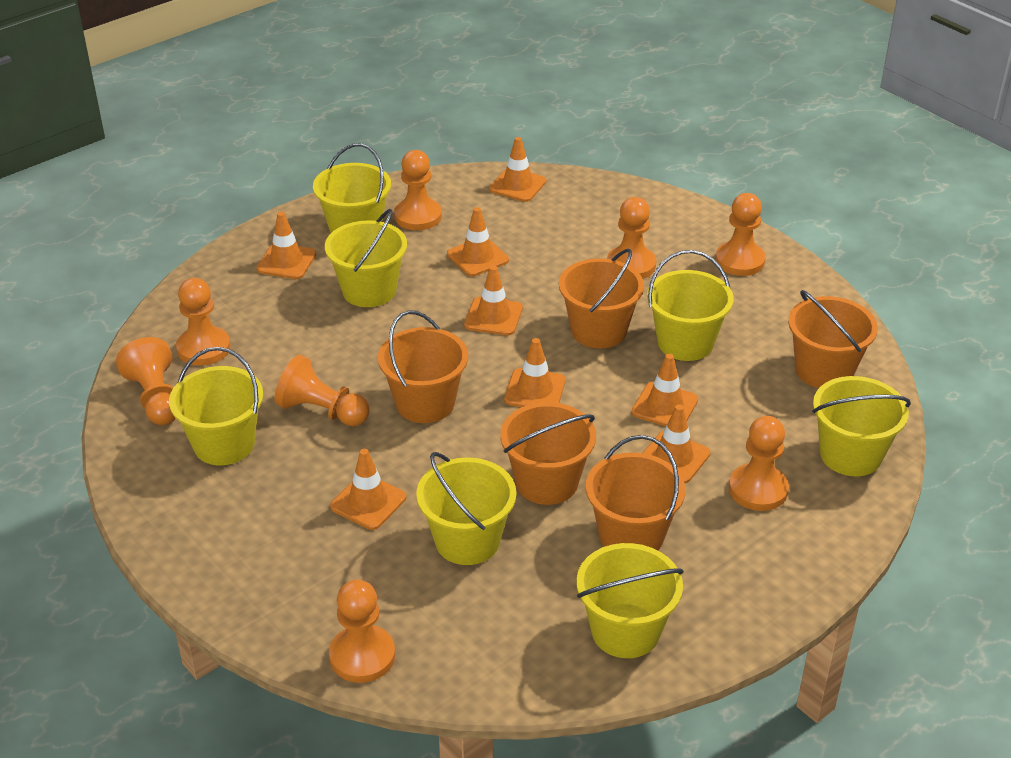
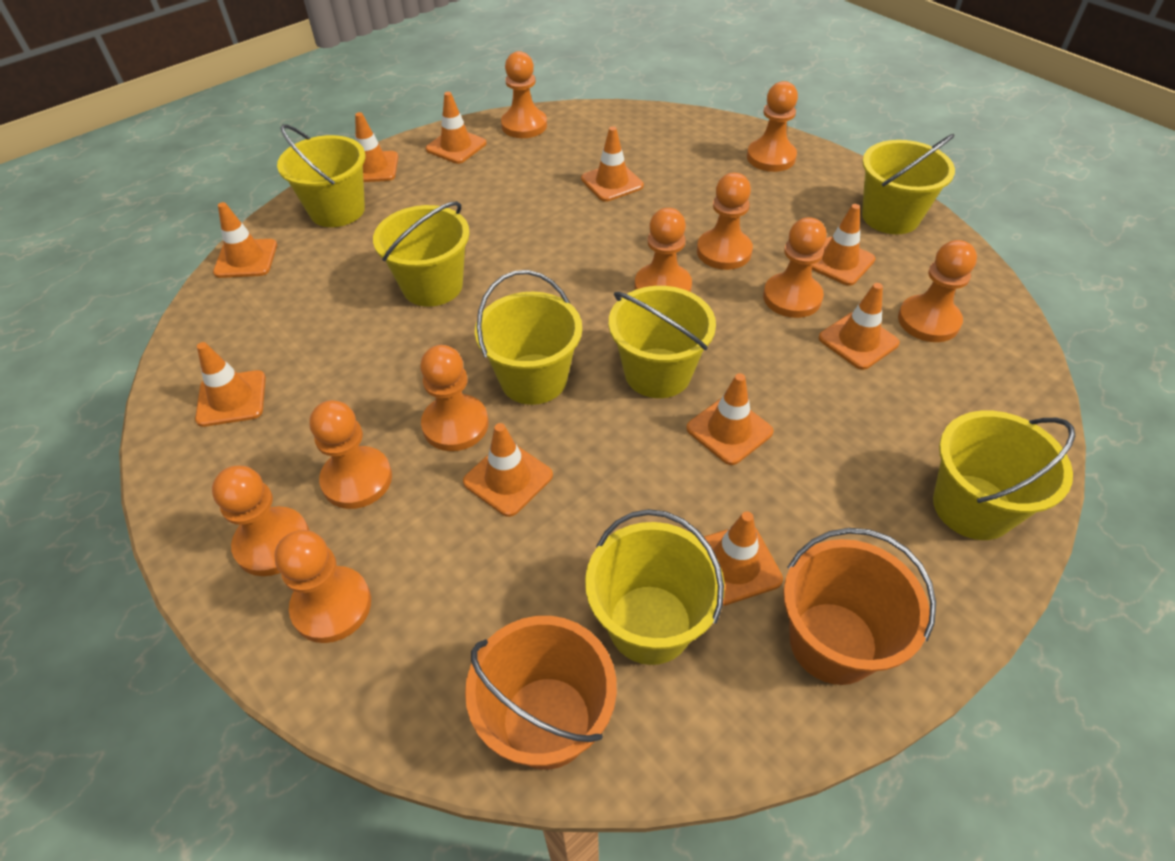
orange bucket: 5 -> 2
orange pawn: 8 -> 10
orange traffic cone: 8 -> 10

